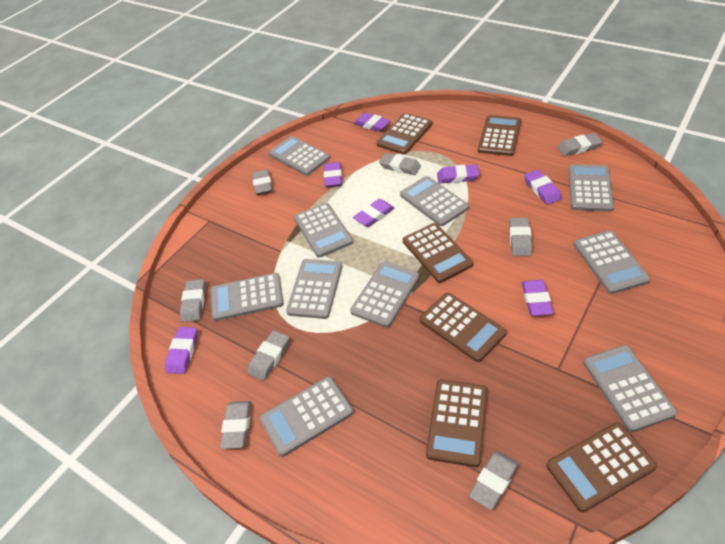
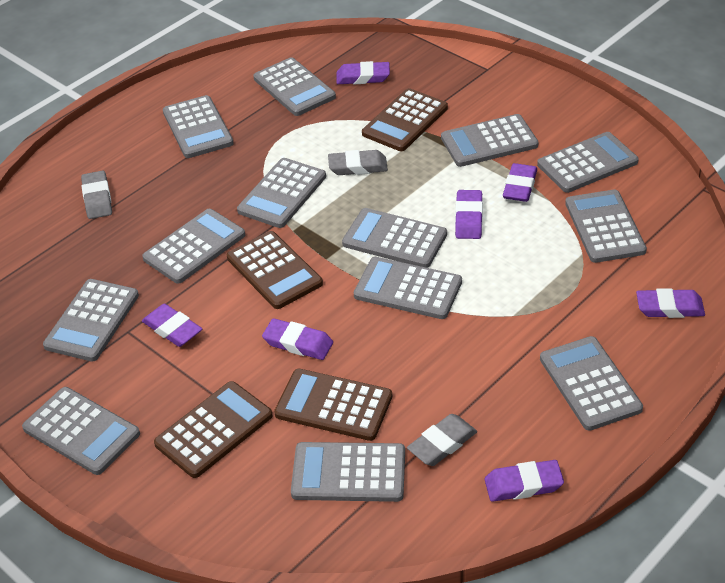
brown calculator: 6 -> 4
grey calculator: 10 -> 13
grey eraser: 8 -> 3

